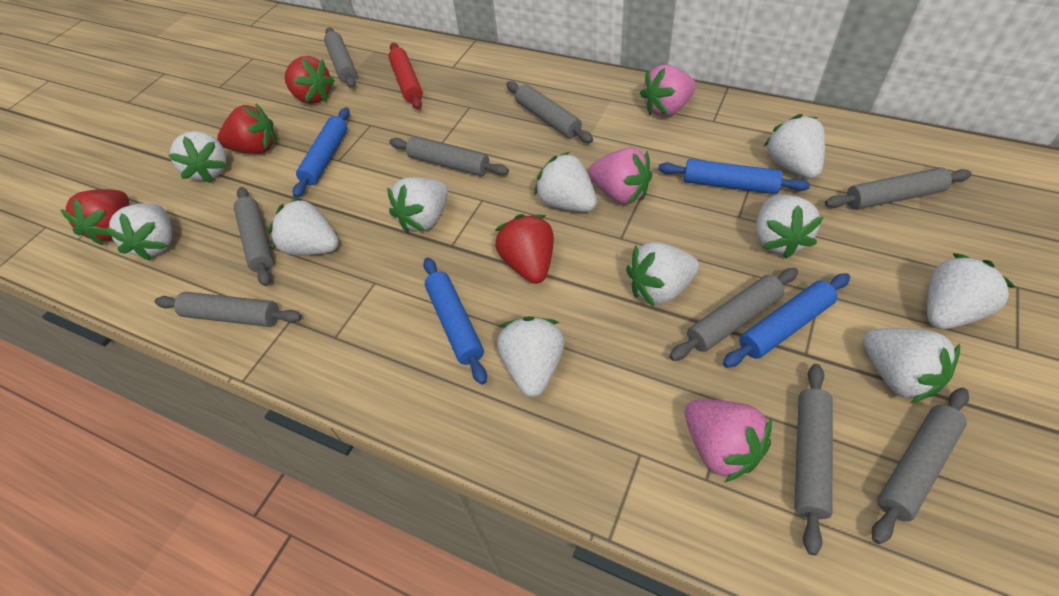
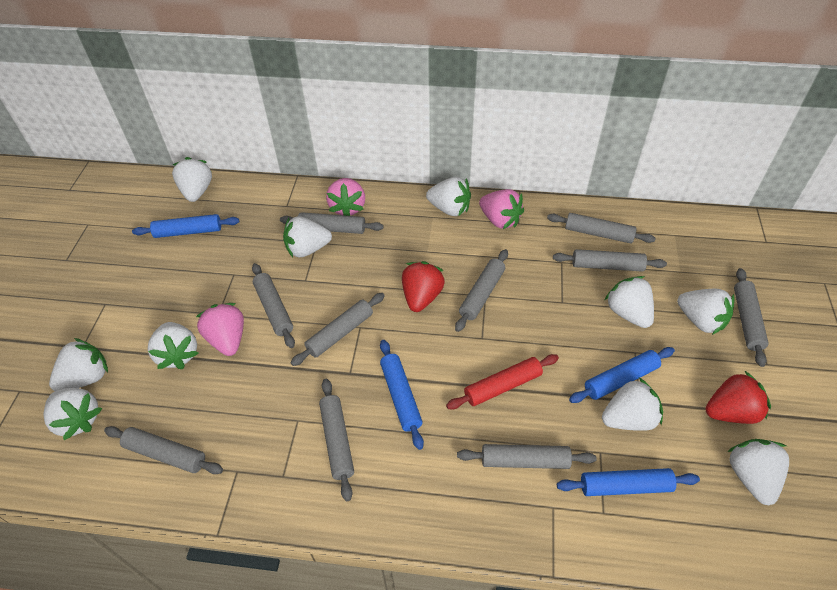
grey rolling pin: 9 -> 10
red strawberry: 4 -> 2
white strawberry: 11 -> 10

